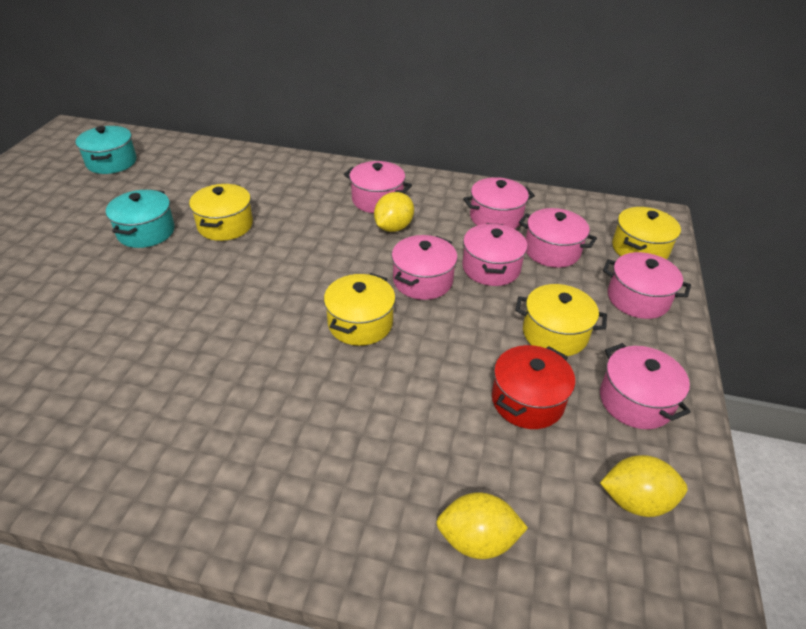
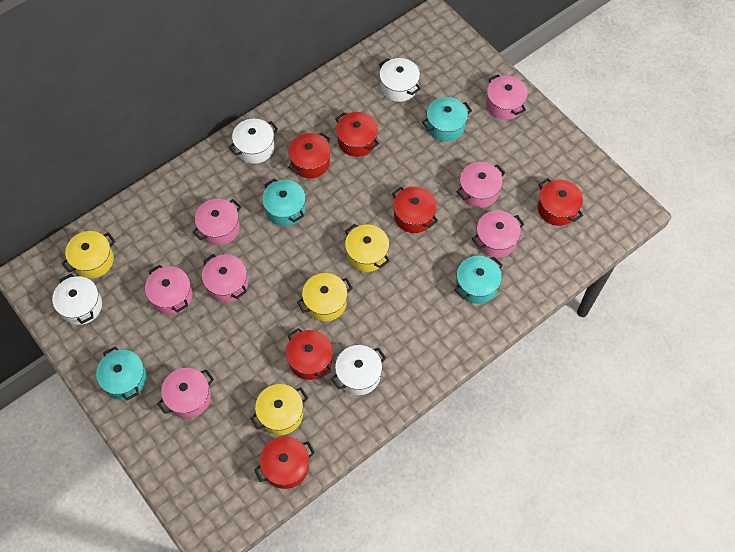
red pot: 1 -> 6
turquoise pot: 2 -> 4
white pot: 0 -> 4
yellow lemon: 3 -> 0

